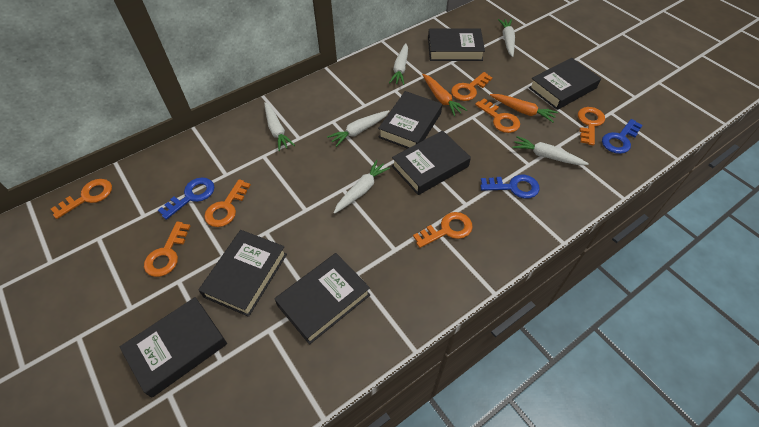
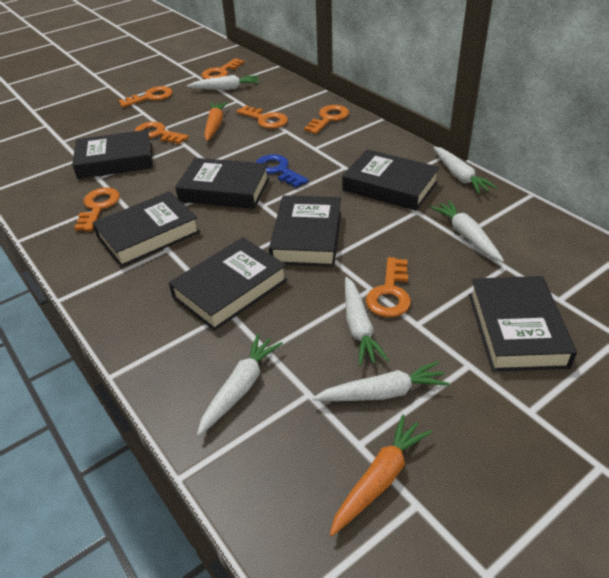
blue key: 3 -> 1

